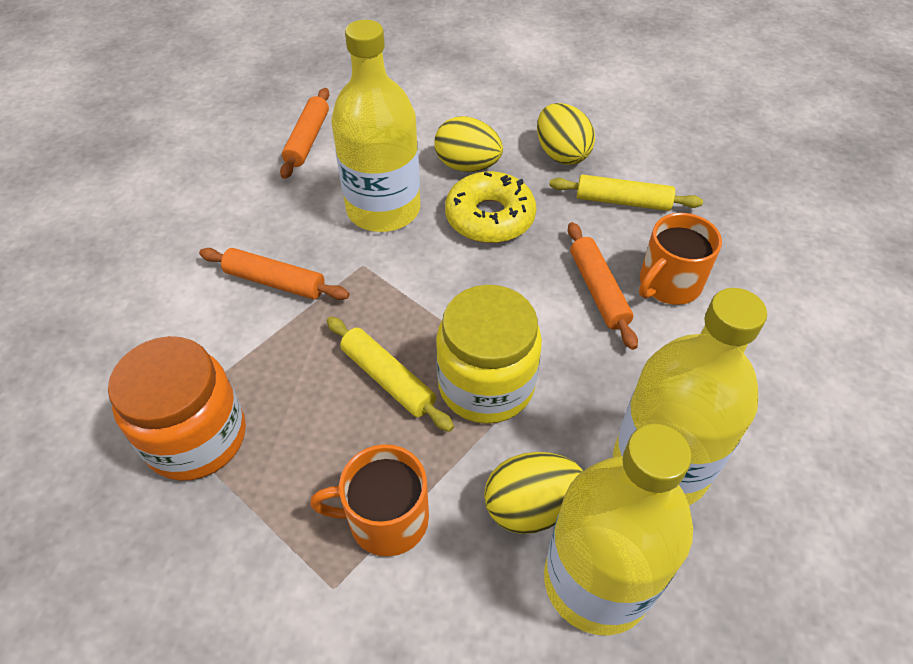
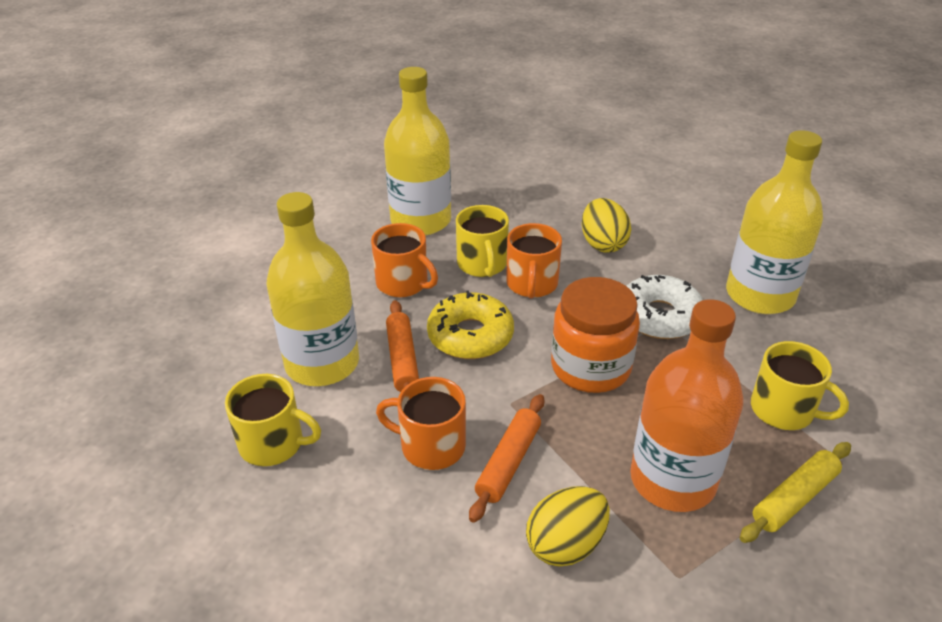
orange bottle: 0 -> 1
orange mug: 2 -> 3
orange rolling pin: 3 -> 2
white donut: 0 -> 1
yellow egg: 3 -> 2
yellow jar: 1 -> 0
yellow mug: 0 -> 3
yellow rolling pin: 2 -> 1

